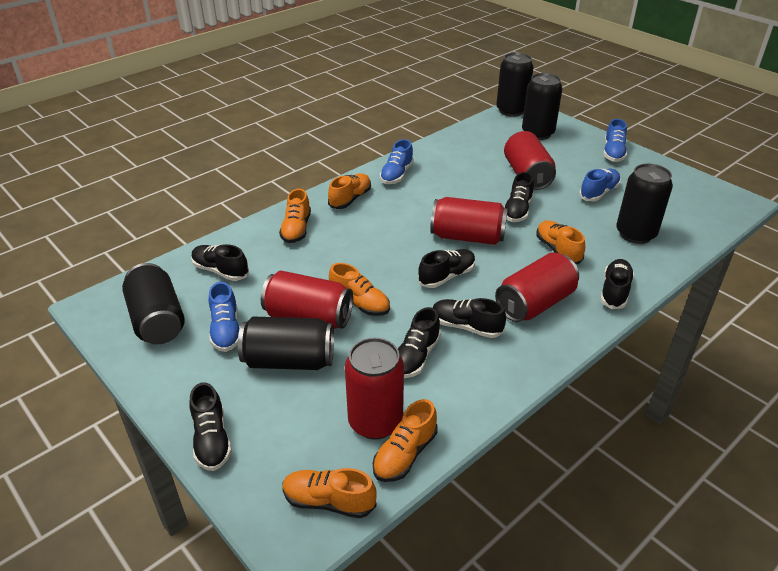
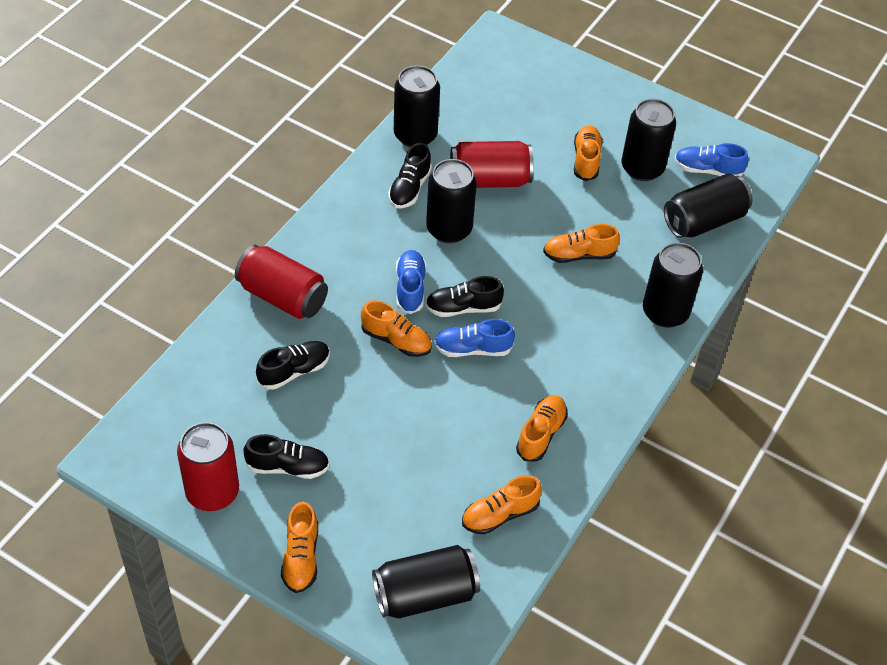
black can: 5 -> 6
black shoe: 7 -> 4
blue shoe: 4 -> 3
red can: 5 -> 3

